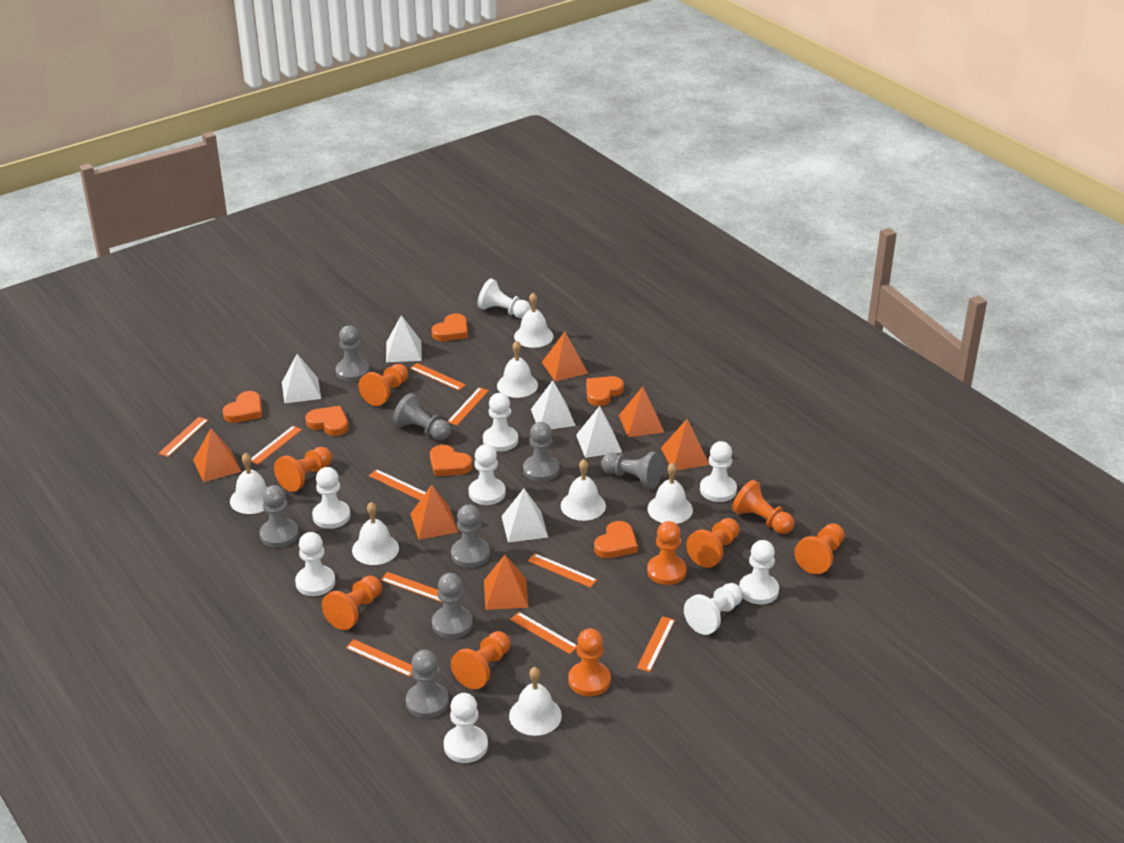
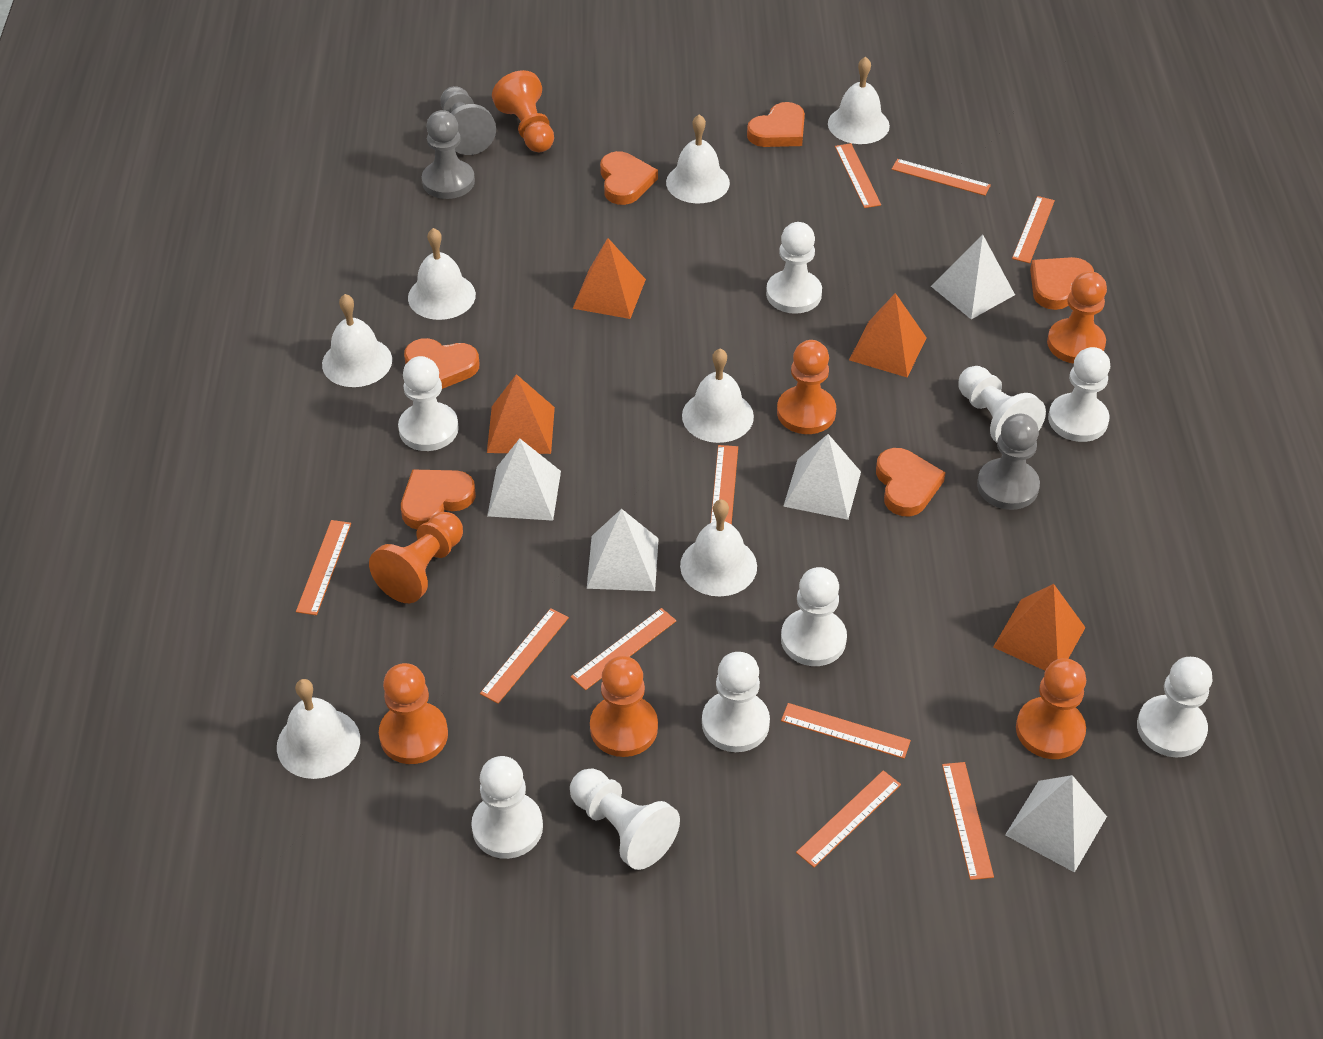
grey pawn: 8 -> 3
orange pawn: 9 -> 7
orange pyramid: 6 -> 4

